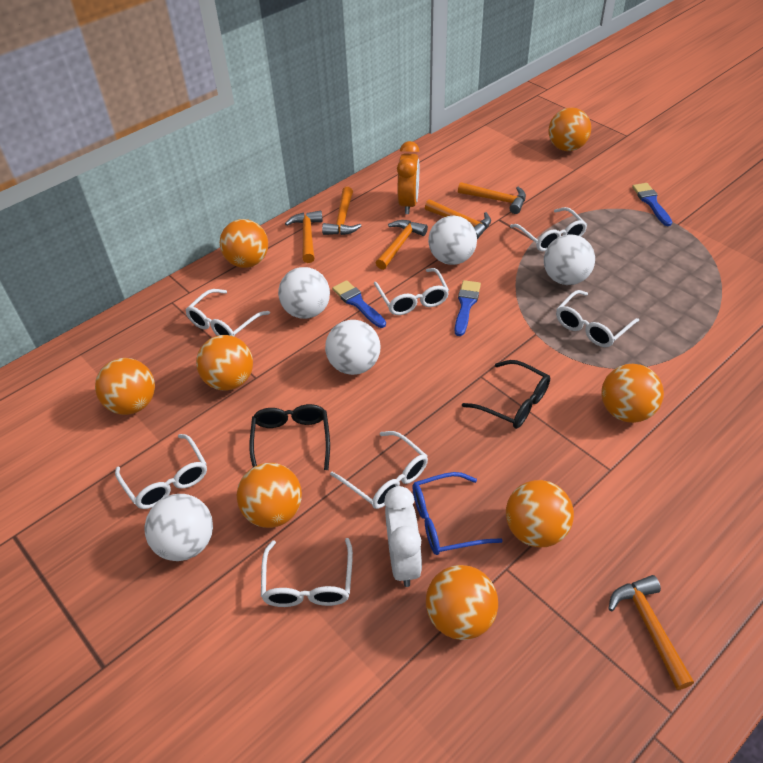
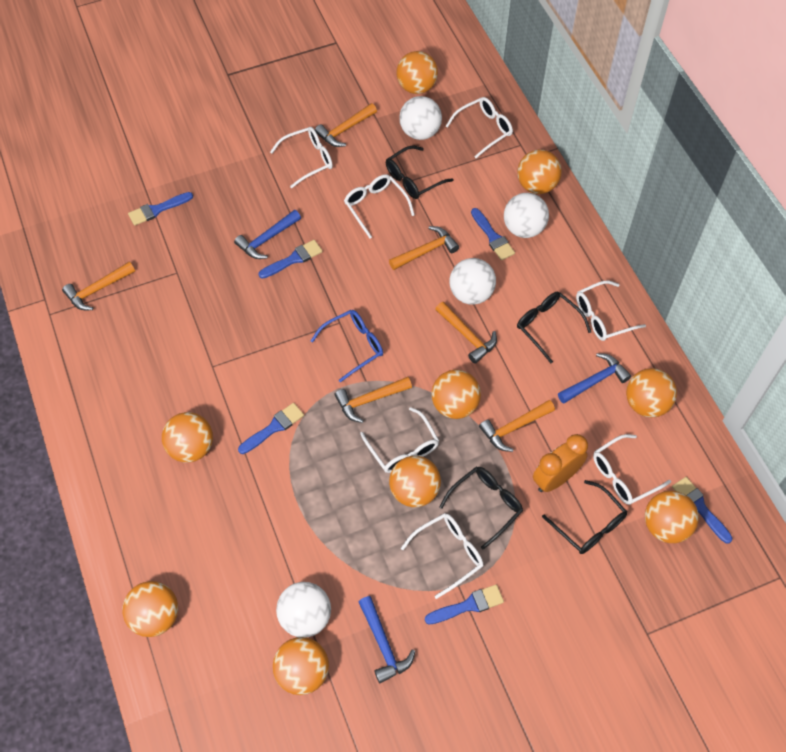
black glasses: 2 -> 4
blue brush: 3 -> 6
blue hammer: 0 -> 3
orange ball: 8 -> 9
white ball: 5 -> 4
white clock: 1 -> 0

